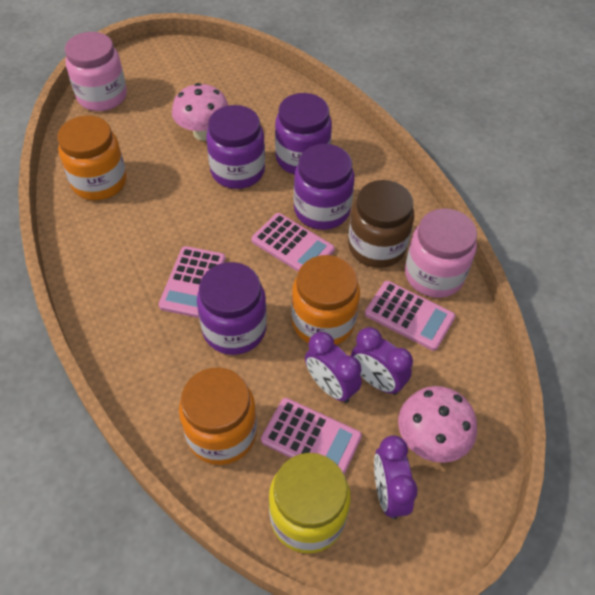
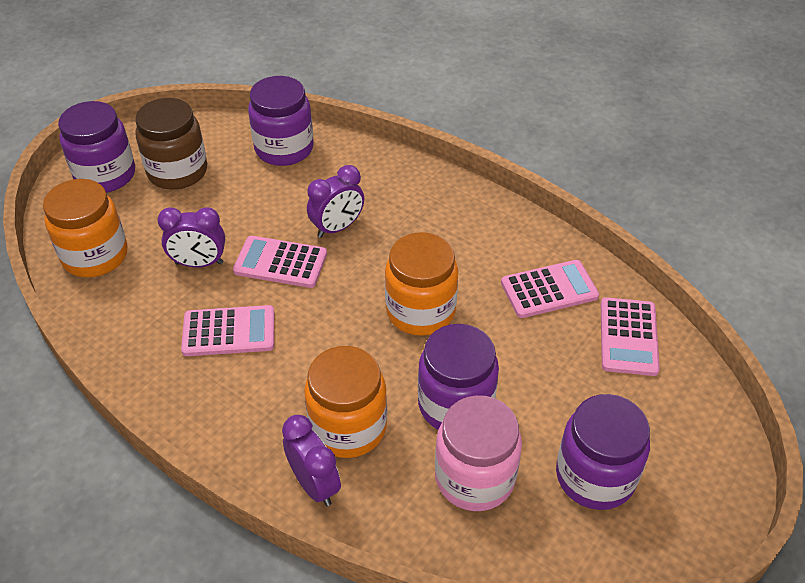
pink jar: 2 -> 1
pink mushroom: 2 -> 0
yellow jar: 1 -> 0

